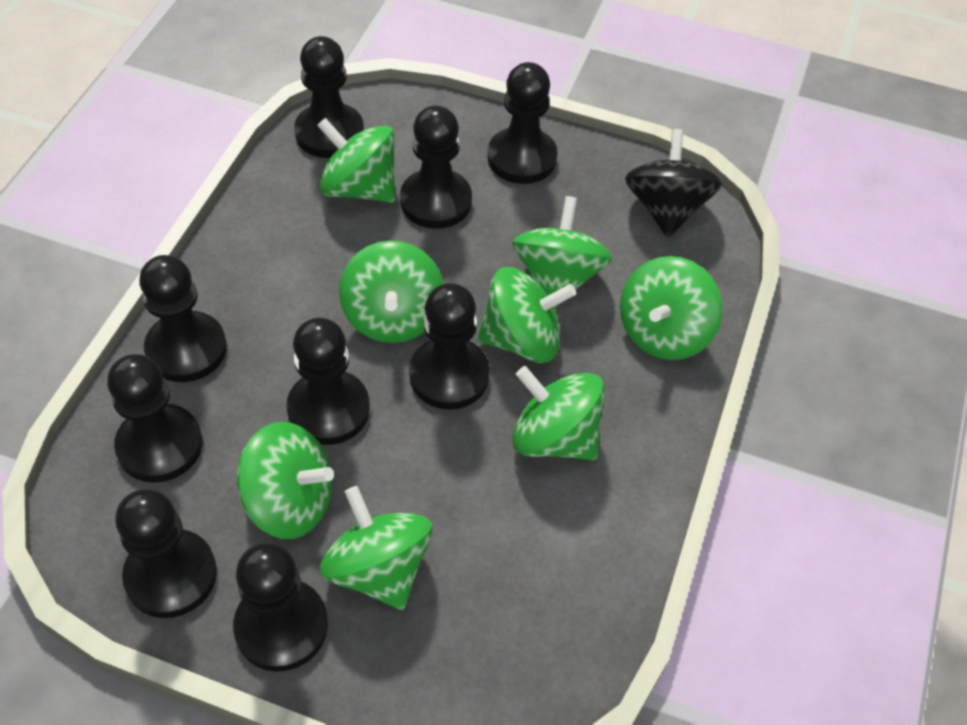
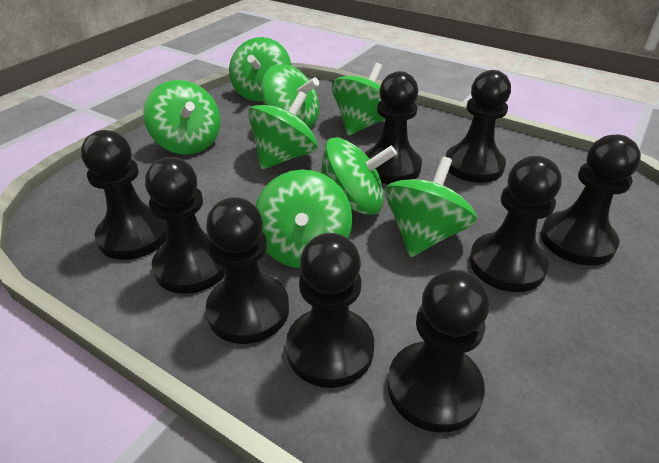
black spinning top: 1 -> 0

